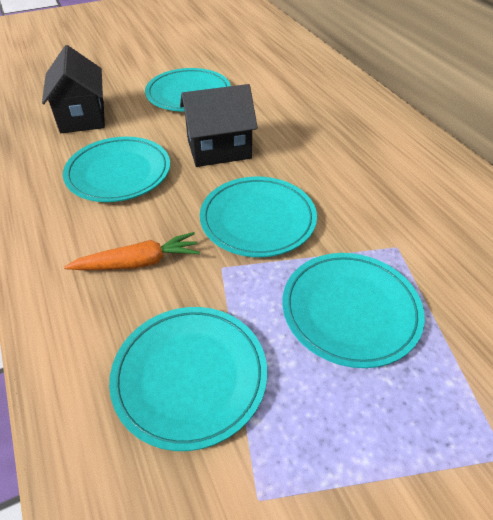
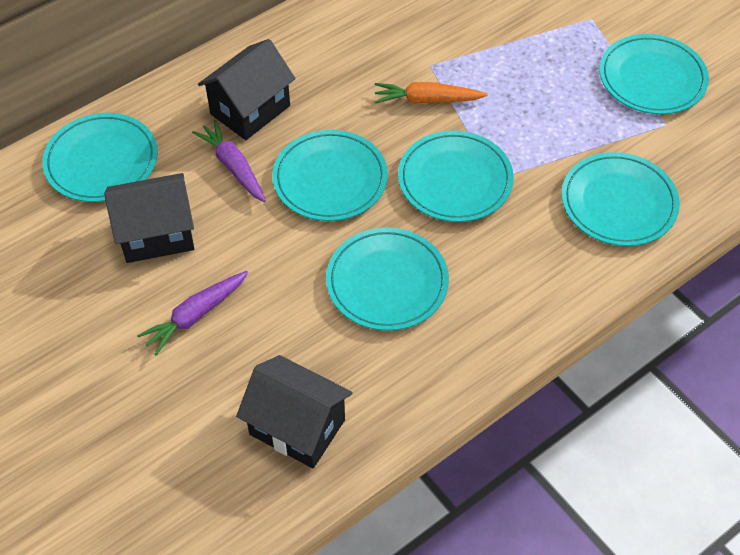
black house: 2 -> 3
purple carrot: 0 -> 2
turquoise plate: 5 -> 6

